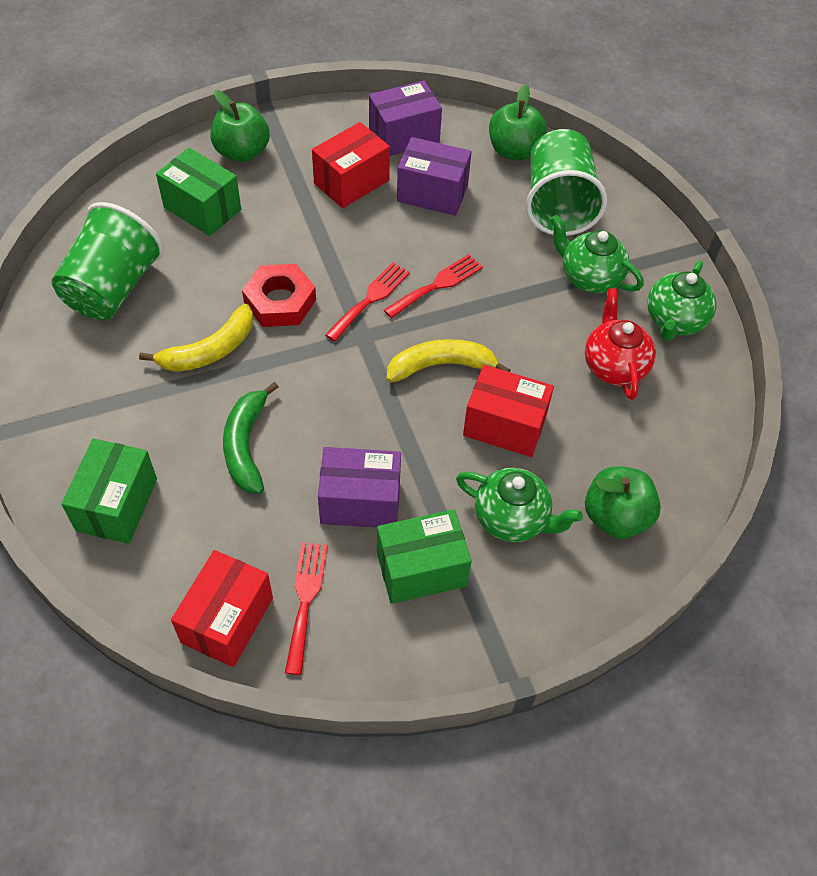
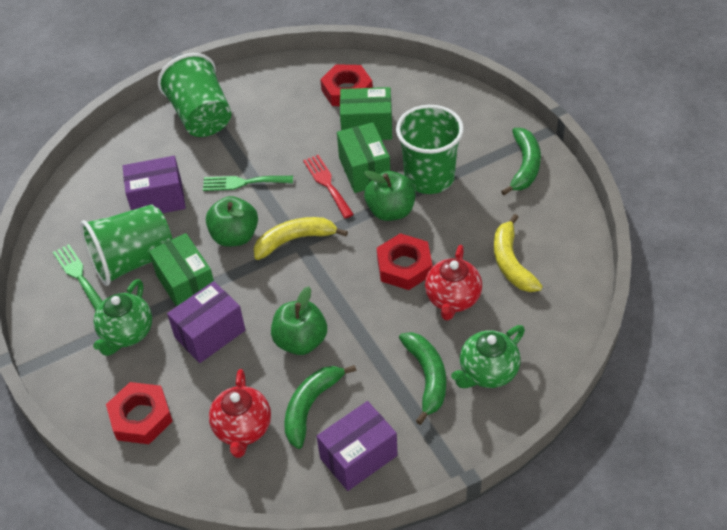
green banana: 1 -> 3
green cup: 2 -> 3
green fork: 0 -> 2
green teapot: 3 -> 2
red box: 3 -> 0
red fork: 3 -> 1
red nut: 1 -> 3
red teapot: 1 -> 2

